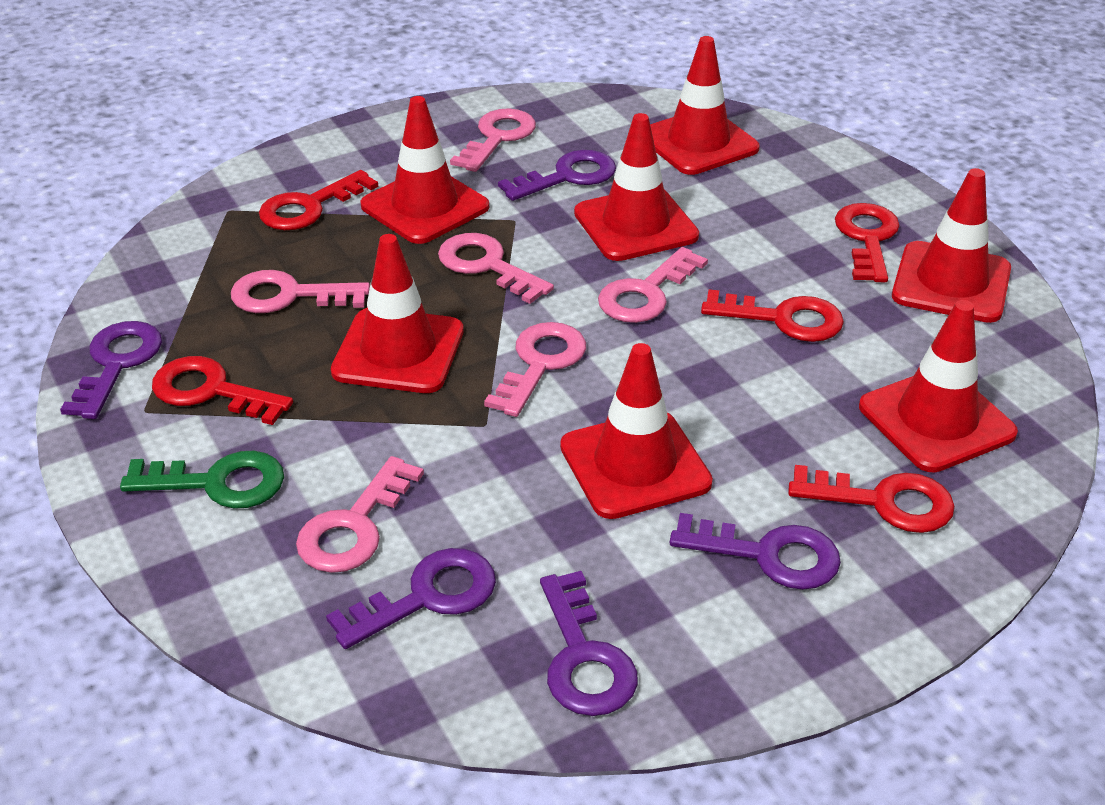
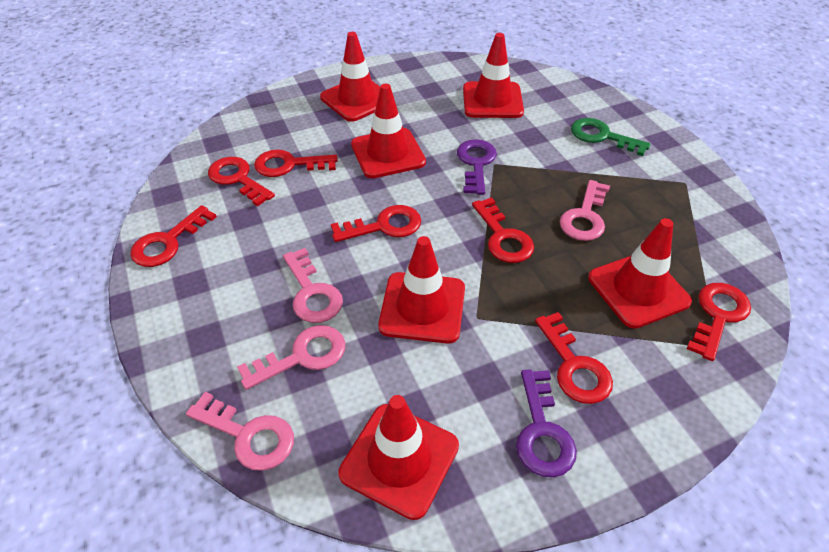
pink key: 6 -> 4
purple key: 5 -> 2
red key: 5 -> 7
red traffic cone: 7 -> 6

